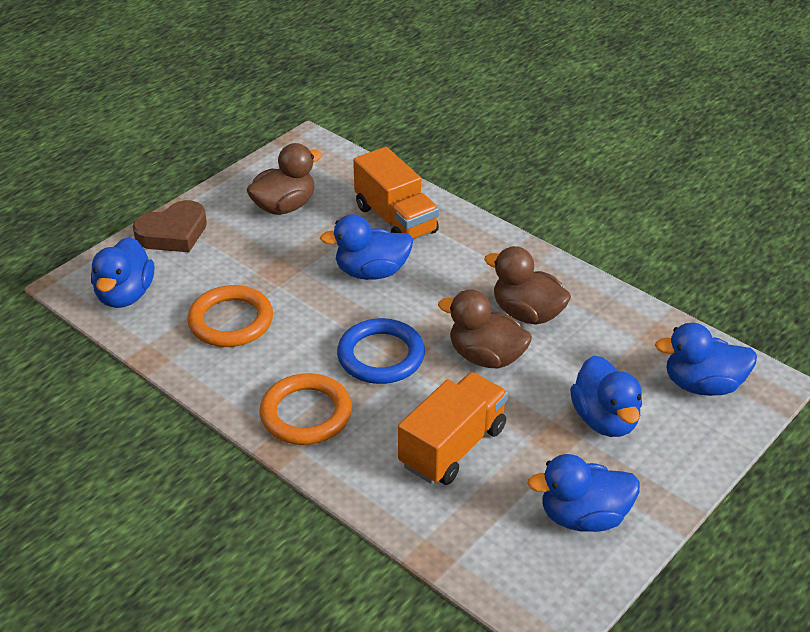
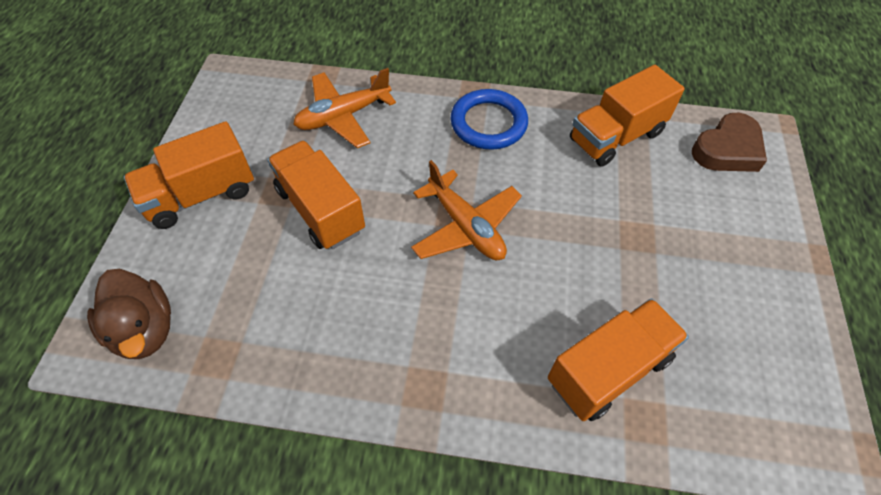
blue duck: 5 -> 0
brown duck: 3 -> 1
orange plane: 0 -> 2
orange ring: 2 -> 0
orange truck: 2 -> 4

